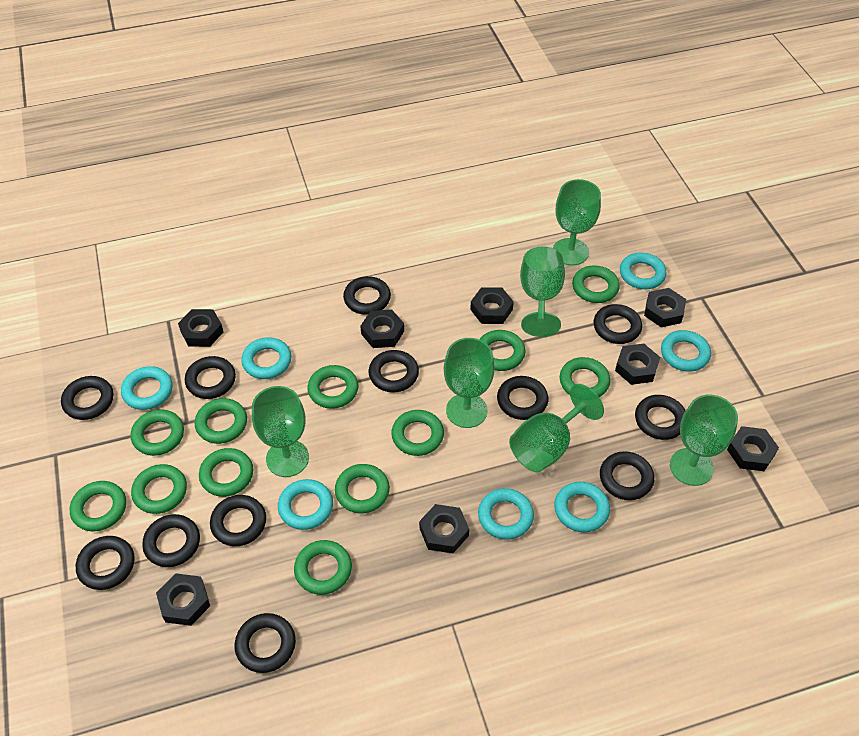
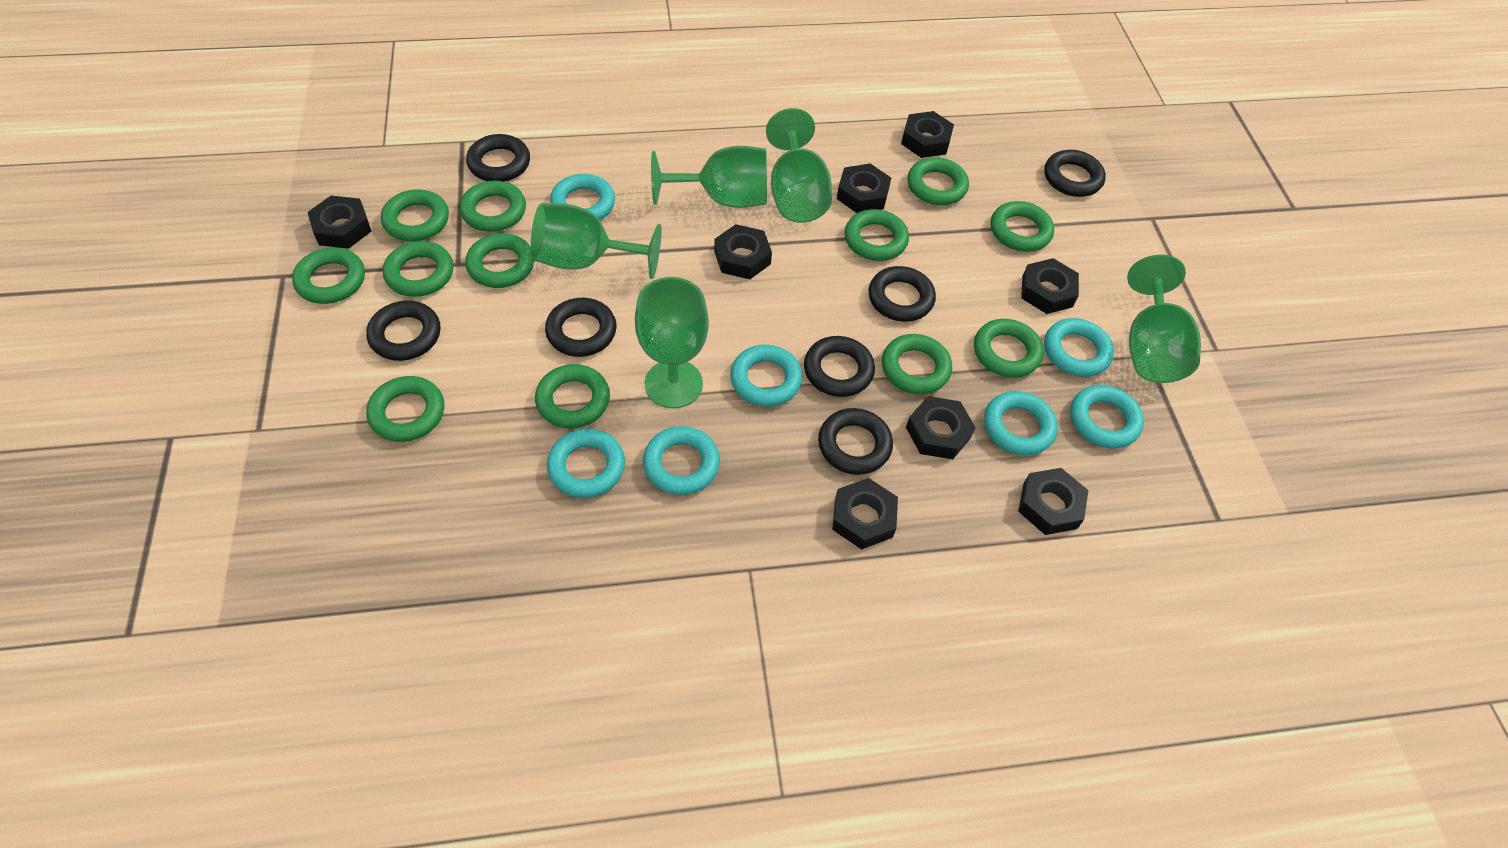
black ring: 12 -> 7
green goblet: 6 -> 5

